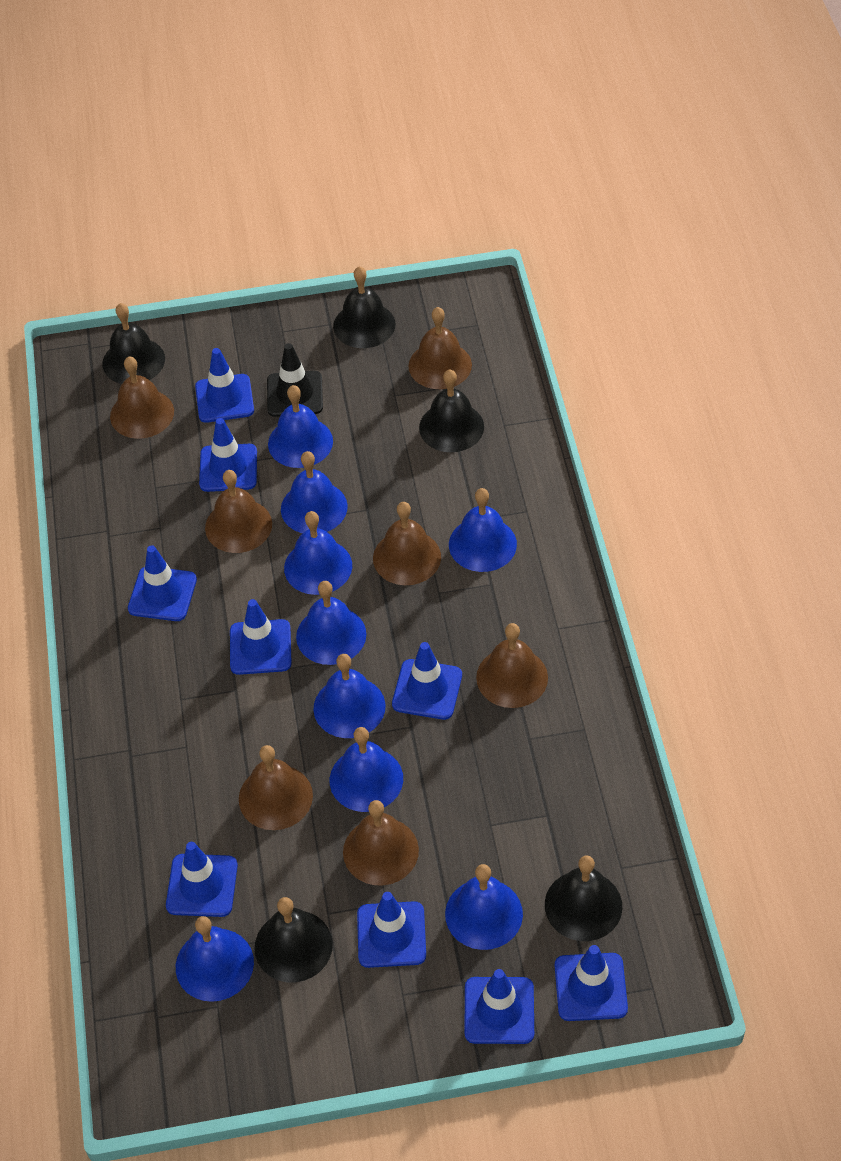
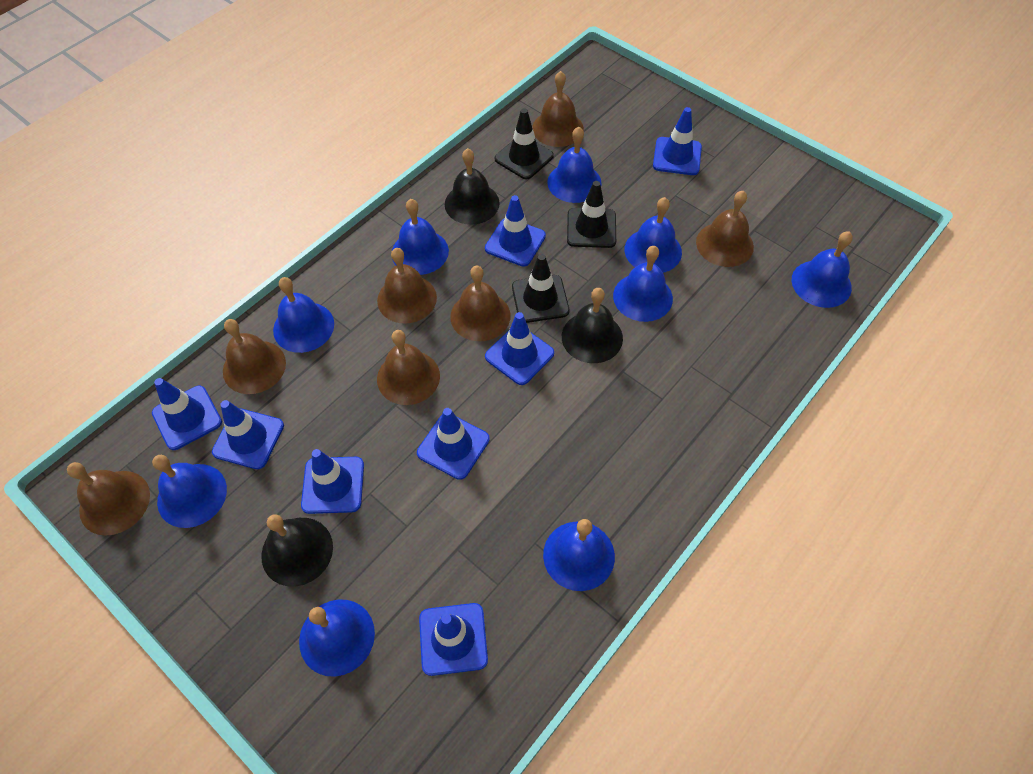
black bell: 5 -> 3
black traffic cone: 1 -> 3
blue traffic cone: 9 -> 8

